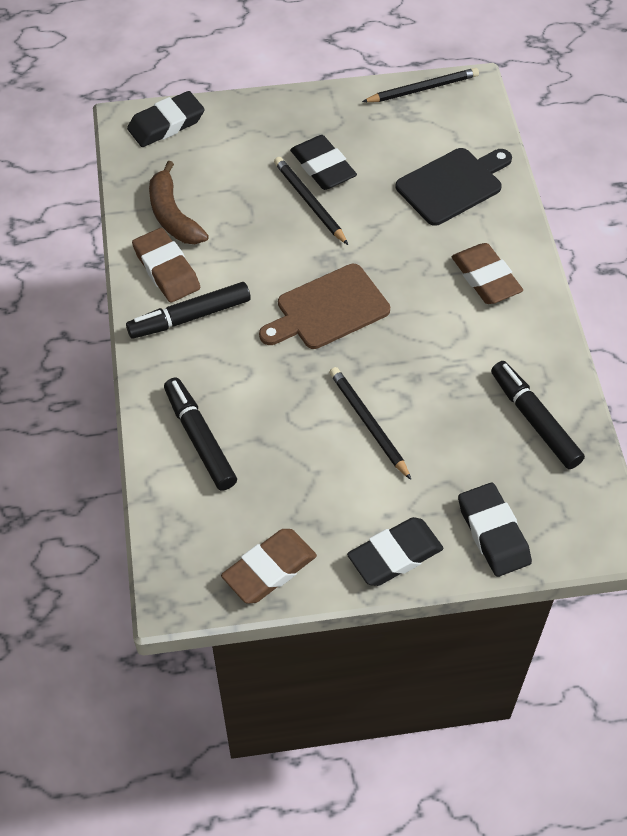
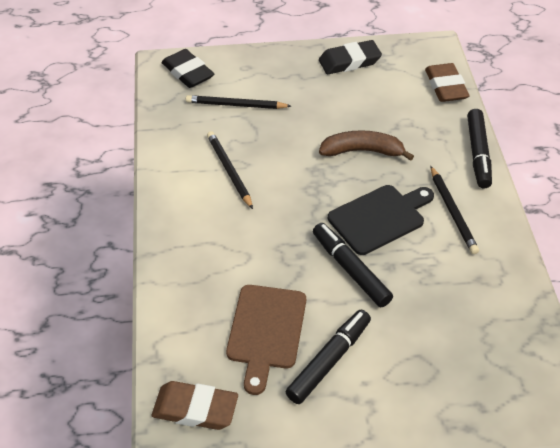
black eraser: 4 -> 2
brown eraser: 3 -> 2

